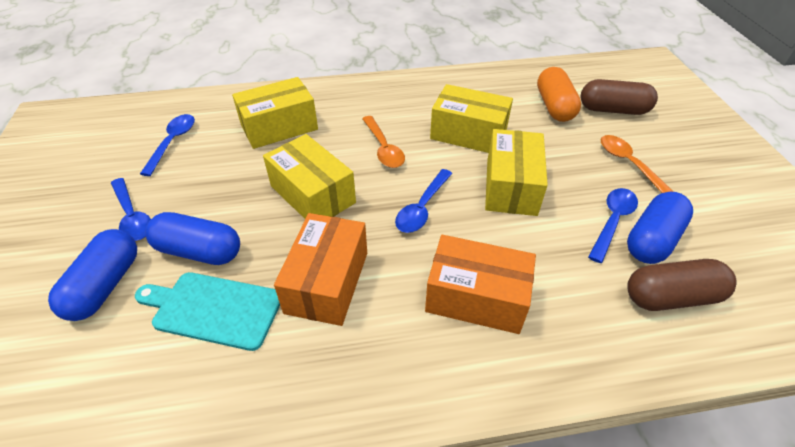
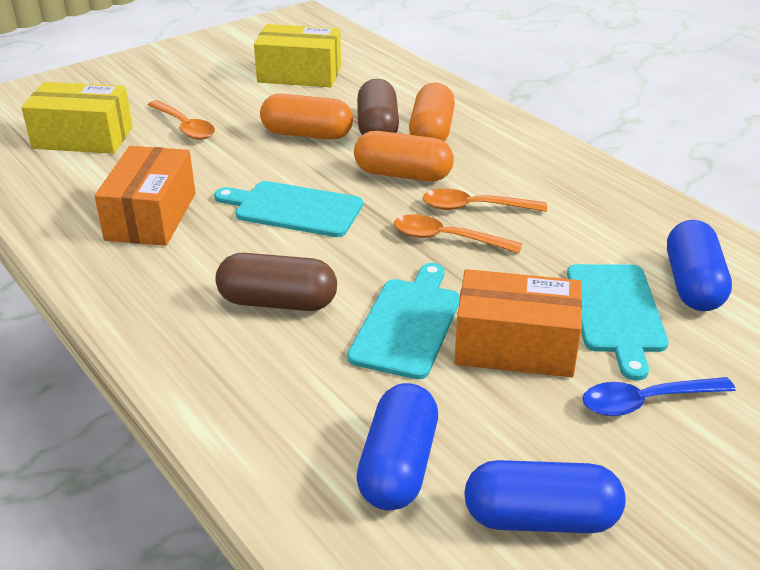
blue spoon: 4 -> 1
orange capsule: 1 -> 3
orange spoon: 2 -> 3
turquoise cutting board: 1 -> 3
yellow box: 4 -> 2

